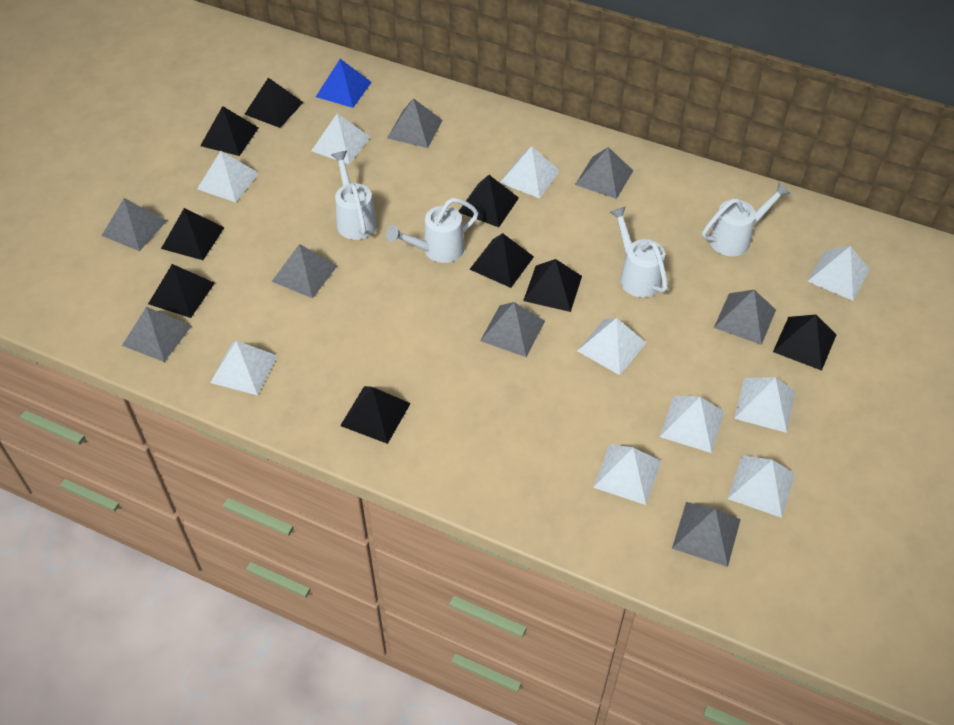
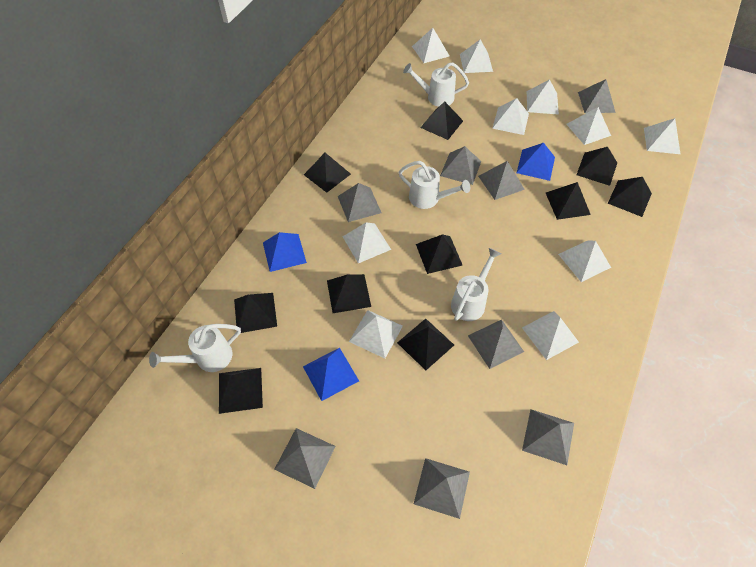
black pyramid: 9 -> 10
blue pyramid: 1 -> 3

